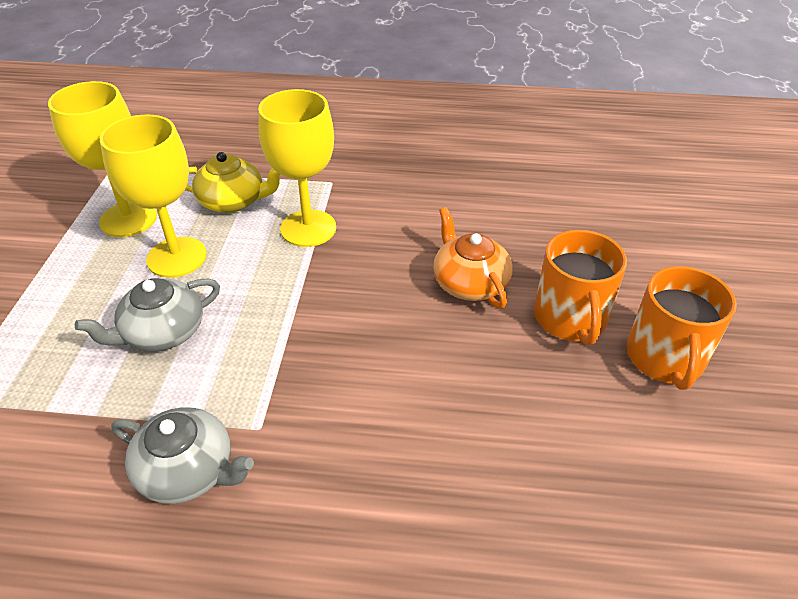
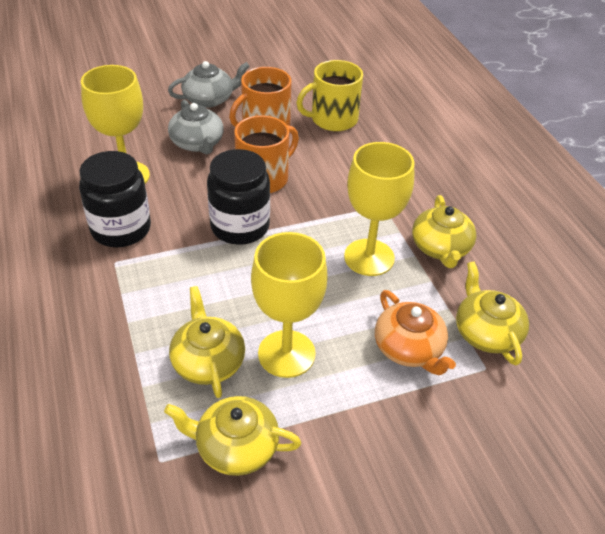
black jar: 0 -> 2
yellow mug: 0 -> 1
yellow teapot: 1 -> 4

